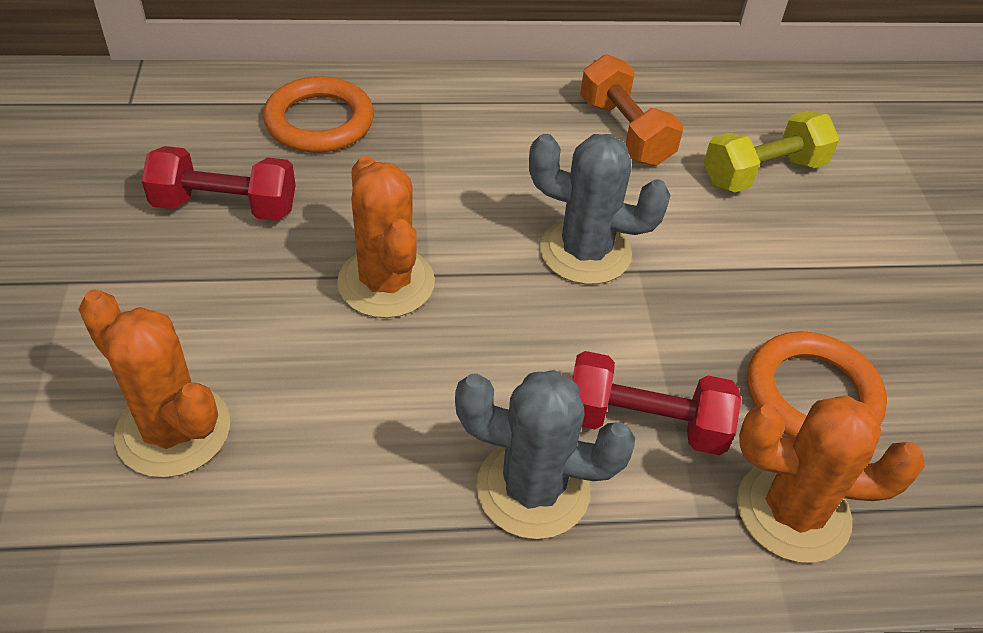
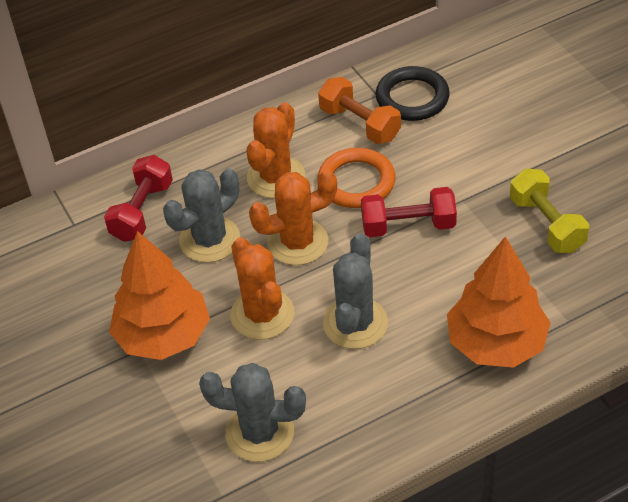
black ring: 0 -> 1
grey cactus: 2 -> 3
orange ring: 2 -> 1
orange tree: 0 -> 2

